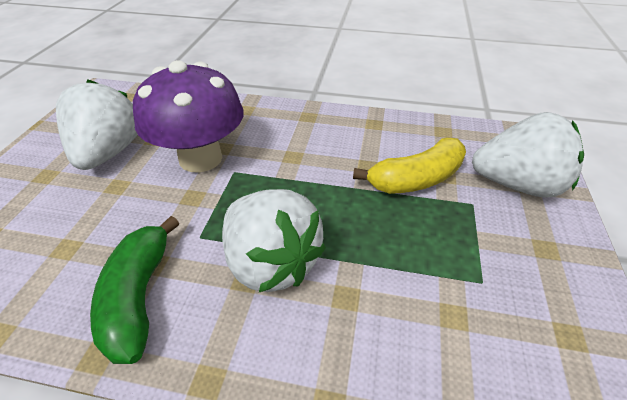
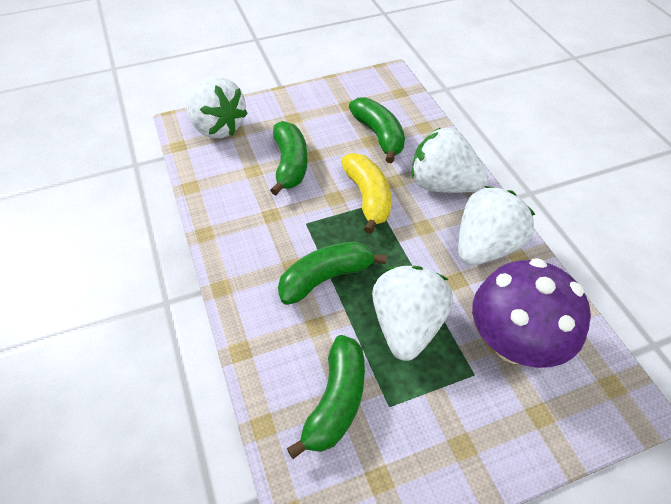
green banana: 1 -> 4
white strawberry: 3 -> 4

